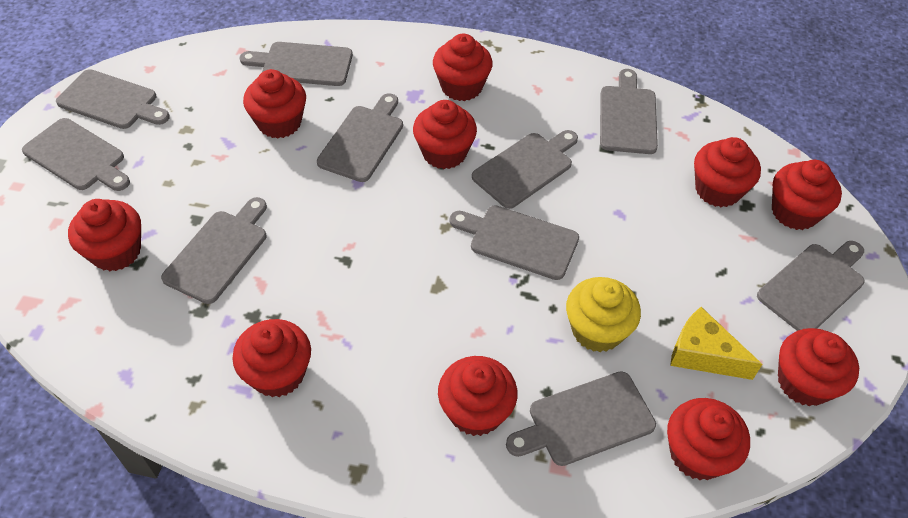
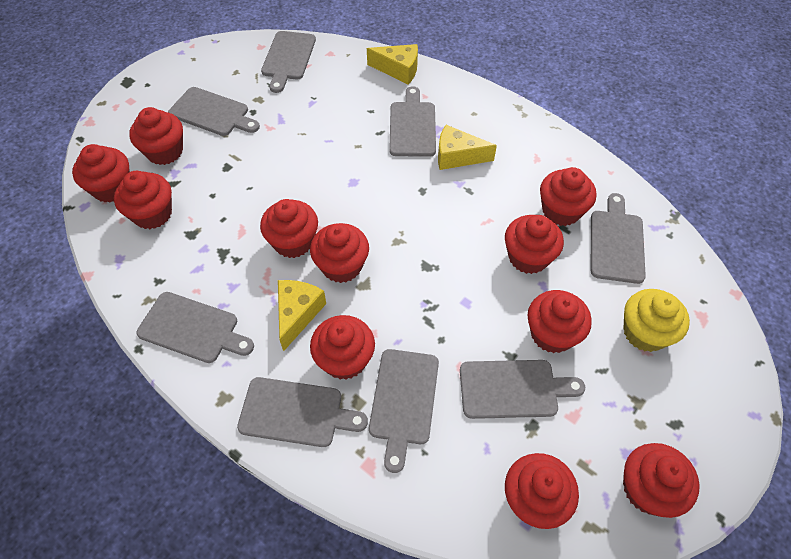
grey cutting board: 10 -> 8
red cupcake: 10 -> 11
yellow cheese: 1 -> 3

